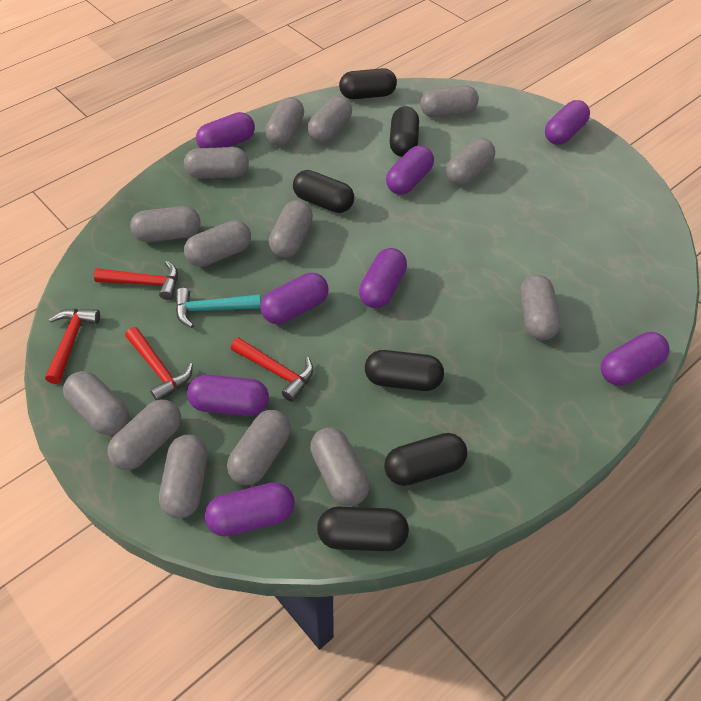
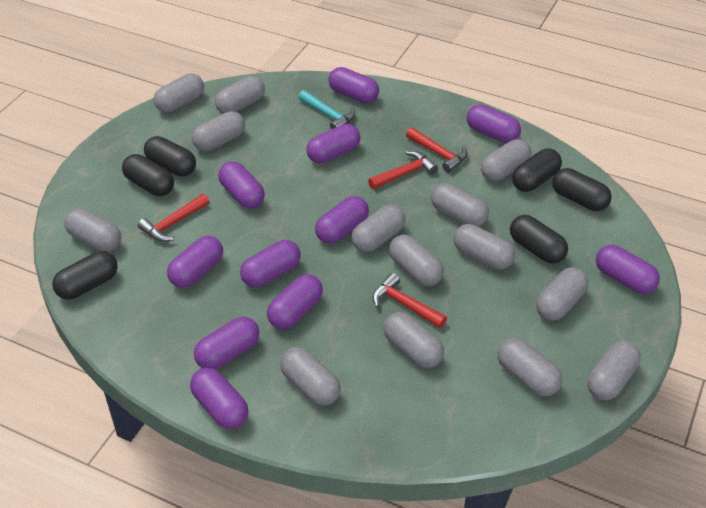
purple capsule: 8 -> 11

